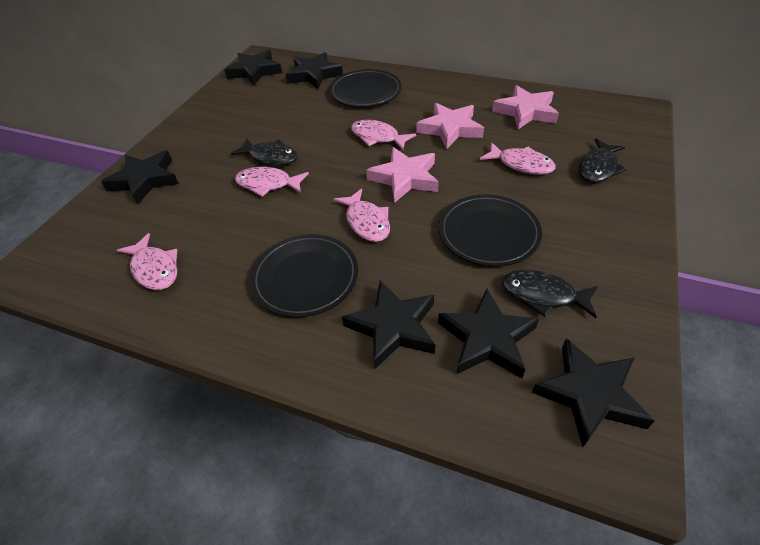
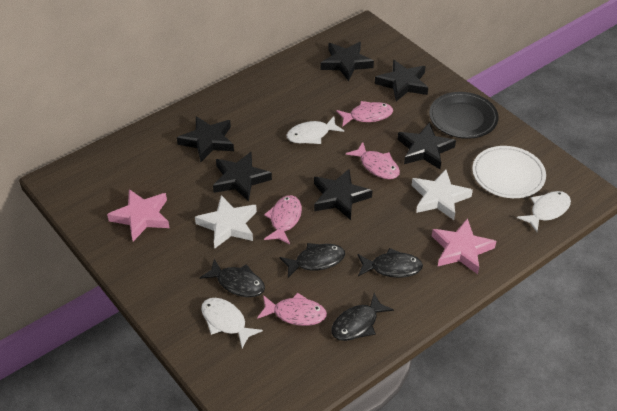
black fish: 3 -> 4
black plate: 3 -> 1
pink fish: 5 -> 4
pink star: 3 -> 2
white fish: 0 -> 3
white plate: 0 -> 1
white star: 0 -> 2

